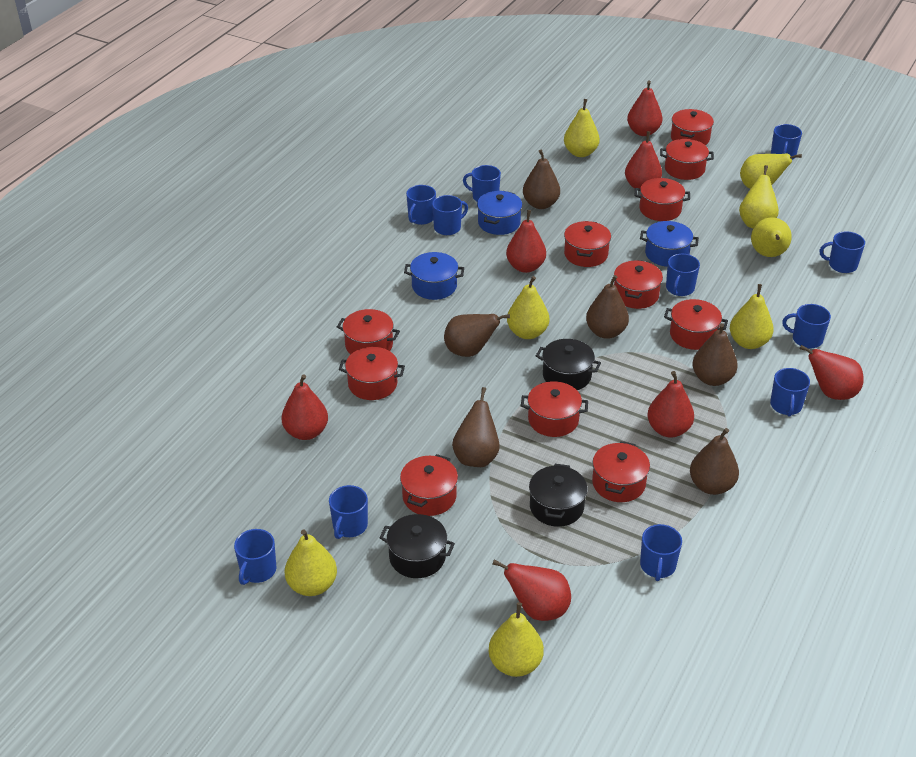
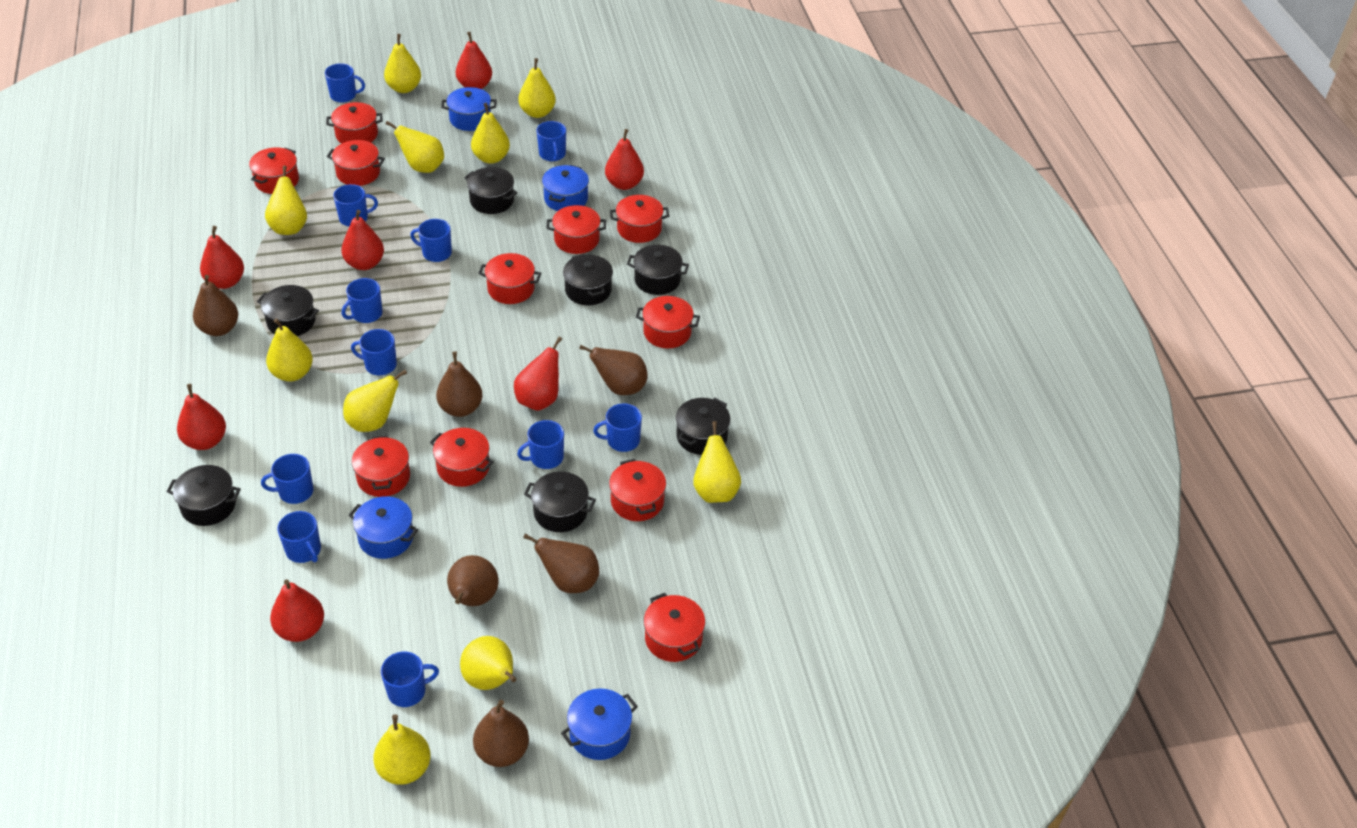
black pot: 3 -> 7
blue pot: 3 -> 4
yellow pear: 8 -> 10

